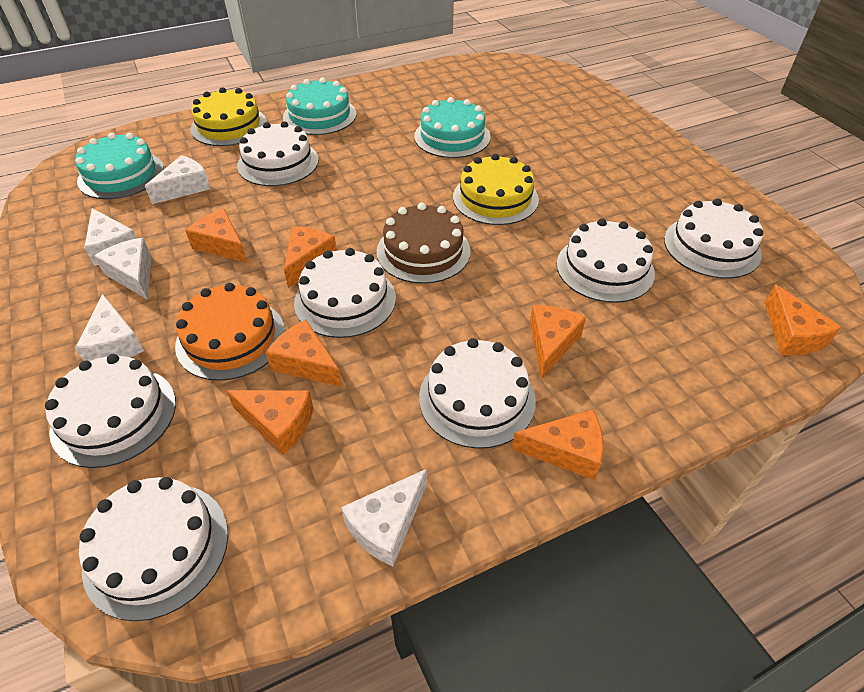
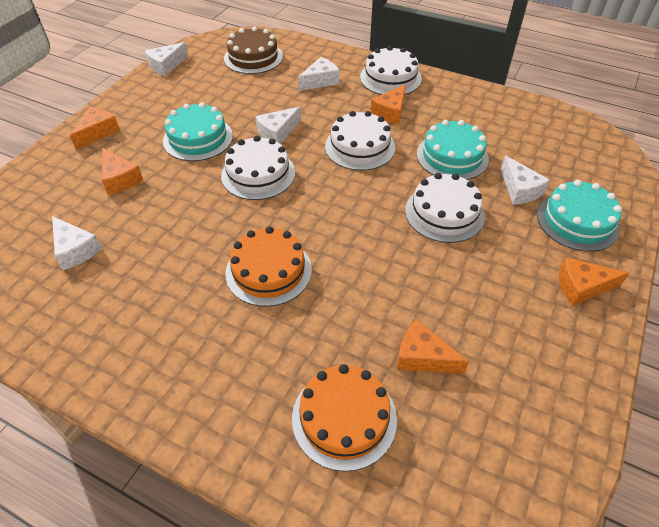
orange cake: 1 -> 2
orange cheese: 7 -> 5
white cake: 7 -> 4
yellow cake: 2 -> 0

